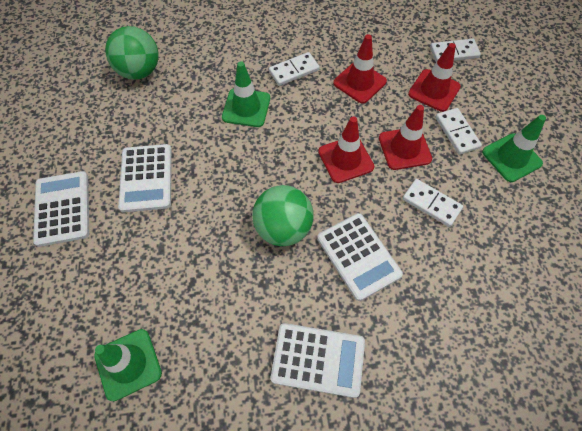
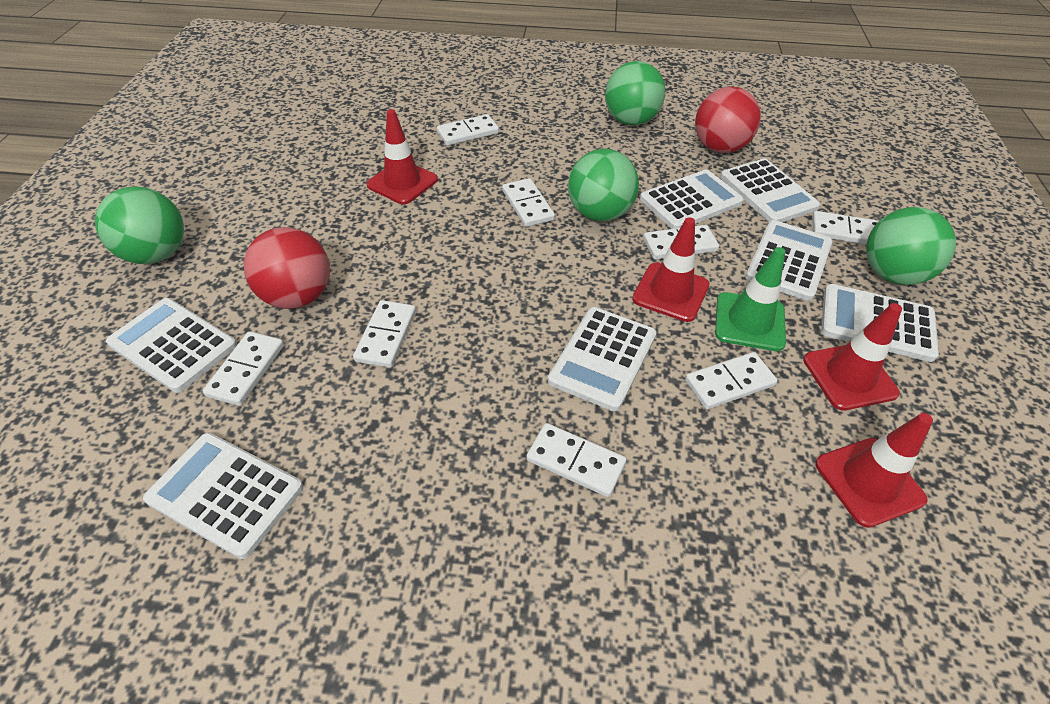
green ball: 2 -> 4
green traffic cone: 3 -> 1
red ball: 0 -> 2
white calculator: 4 -> 7
white domino: 4 -> 8

